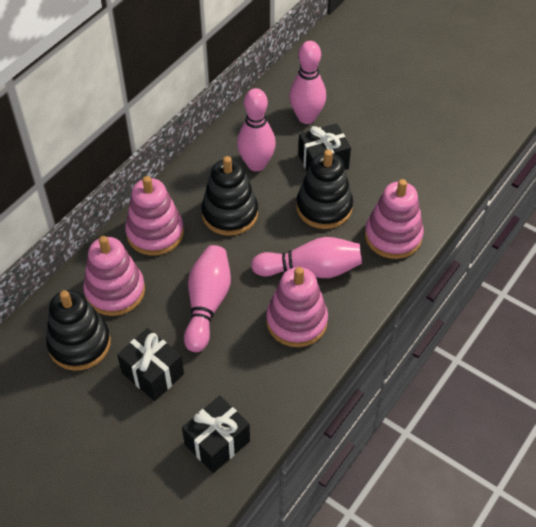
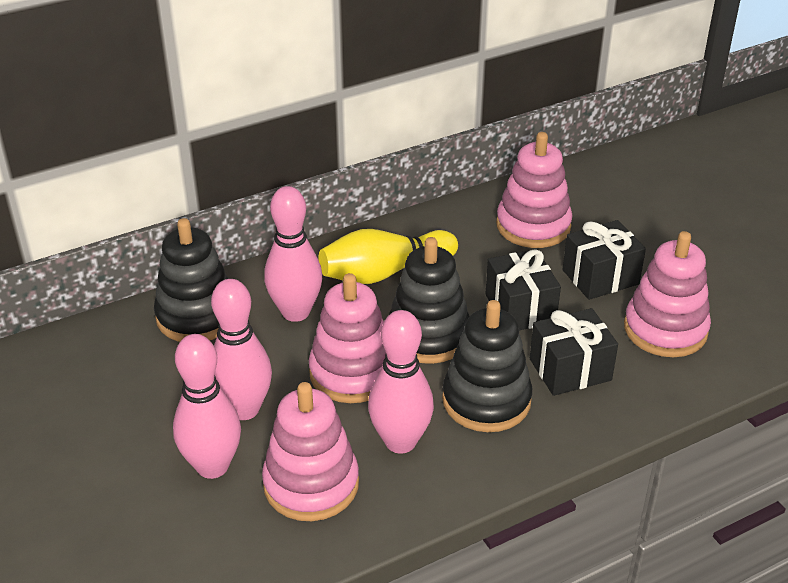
yellow bowling pin: 0 -> 1

